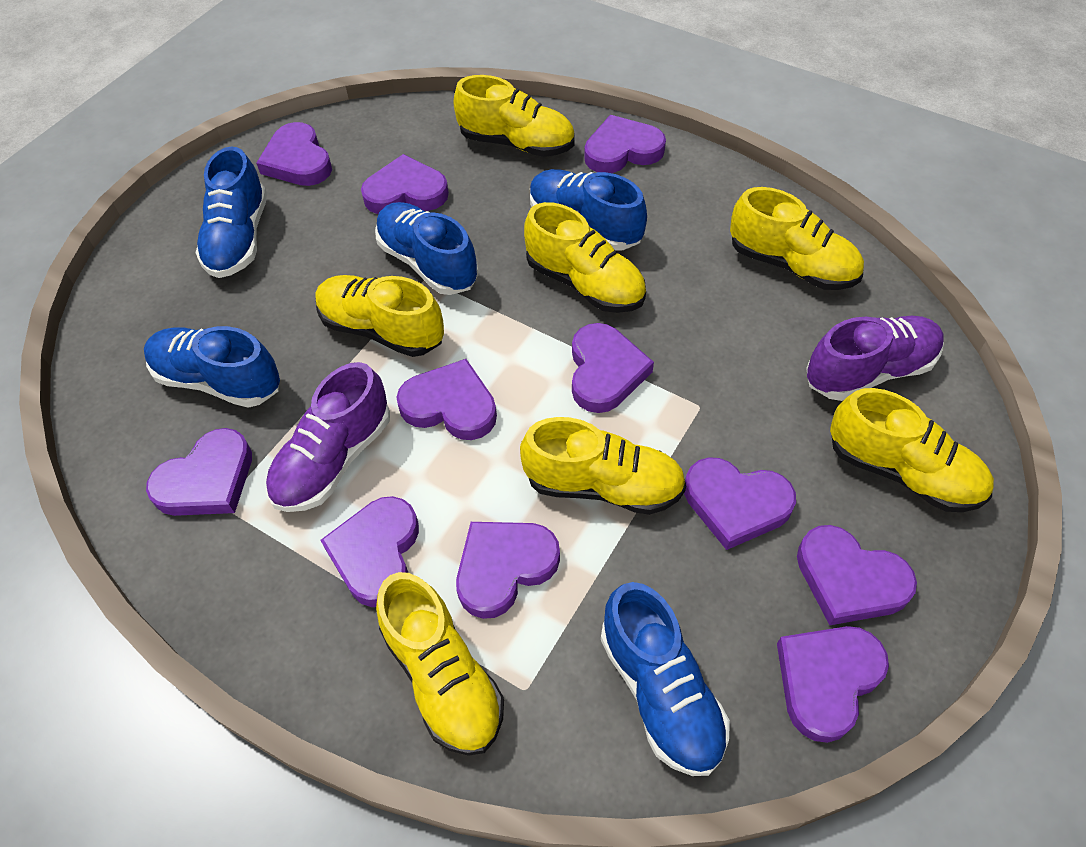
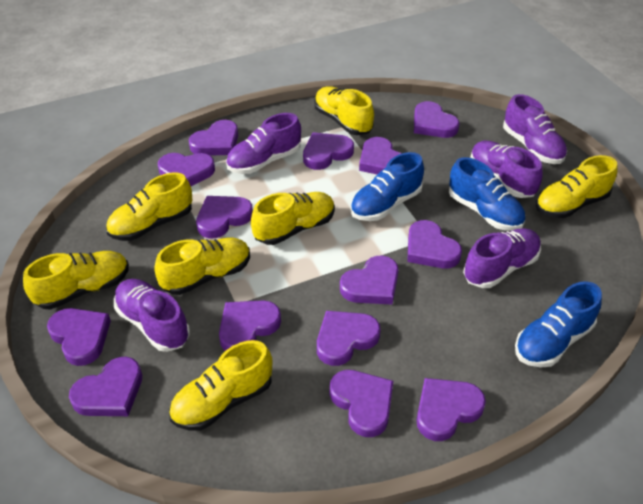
blue shoe: 5 -> 3
purple heart: 11 -> 14
purple shoe: 2 -> 5

